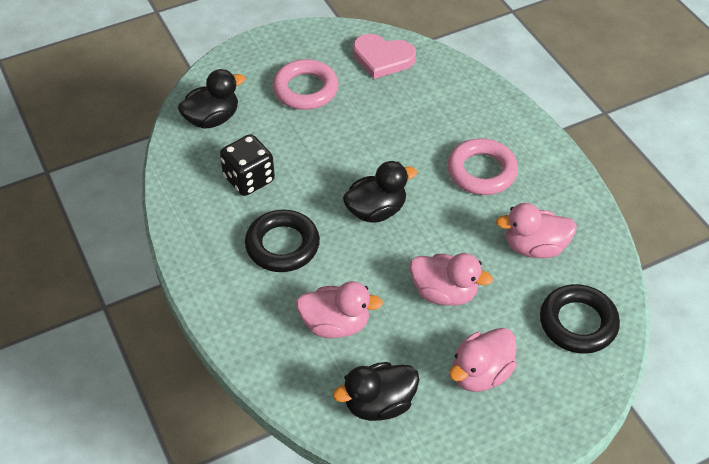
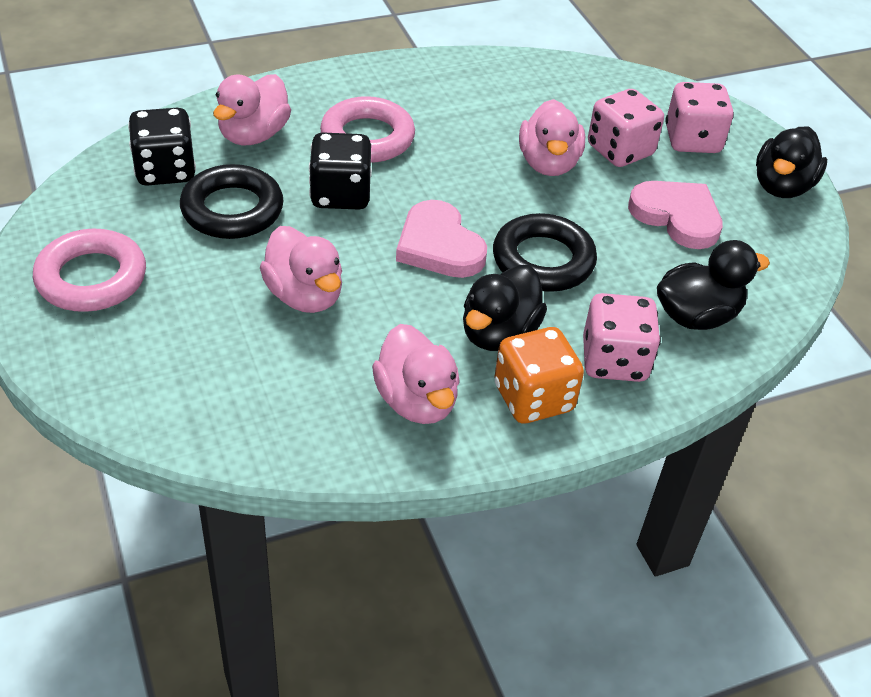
black dice: 1 -> 2
orange dice: 0 -> 1
pink dice: 0 -> 3
pink heart: 1 -> 2

